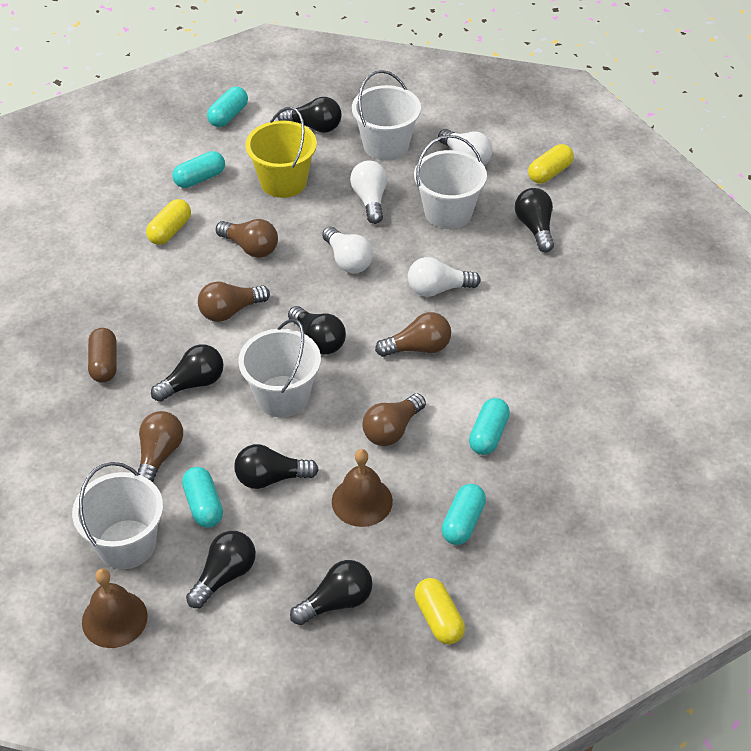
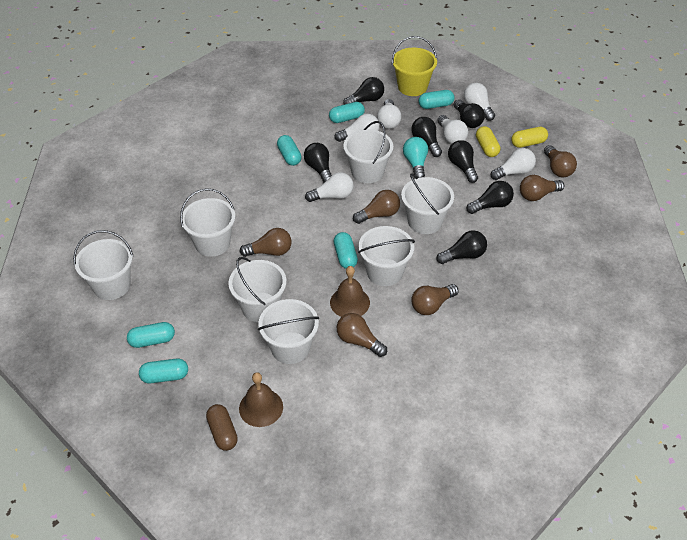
brown light bulb: 5 -> 6
turquoise capsule: 5 -> 6
turquoise light bulb: 0 -> 1
white bucket: 4 -> 7
white light bulb: 4 -> 6
yellow capsule: 3 -> 2

